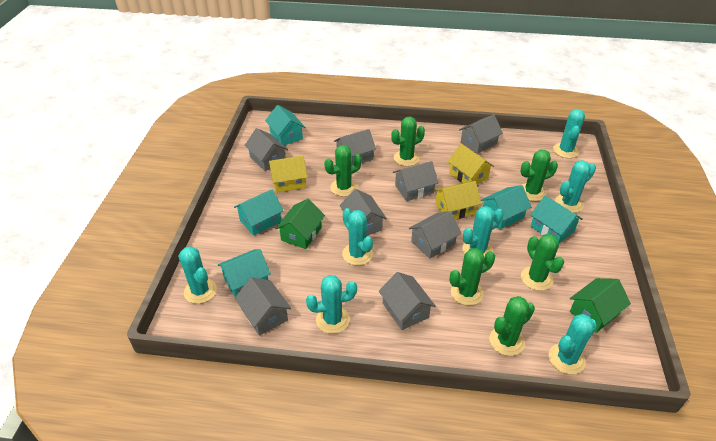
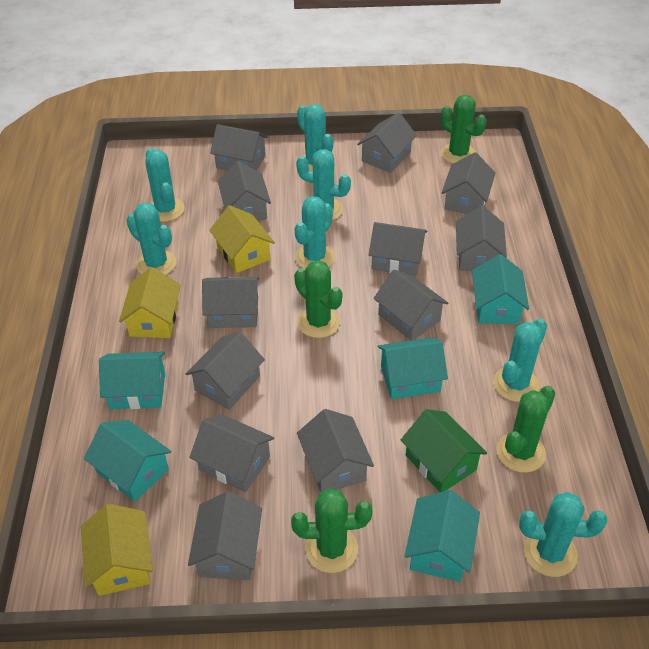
green cactus: 6 -> 4
green house: 2 -> 1
grey house: 8 -> 12

